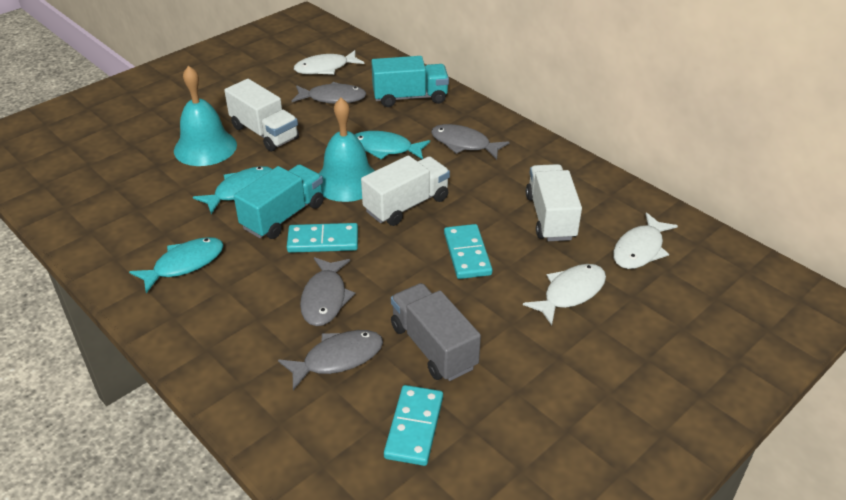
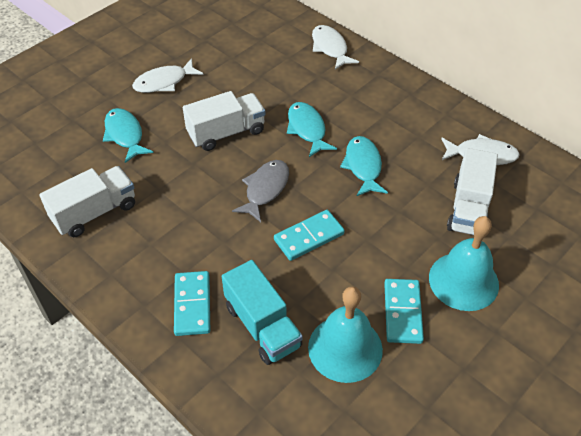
grey fish: 4 -> 1
grey truck: 1 -> 0
turquoise truck: 2 -> 1

